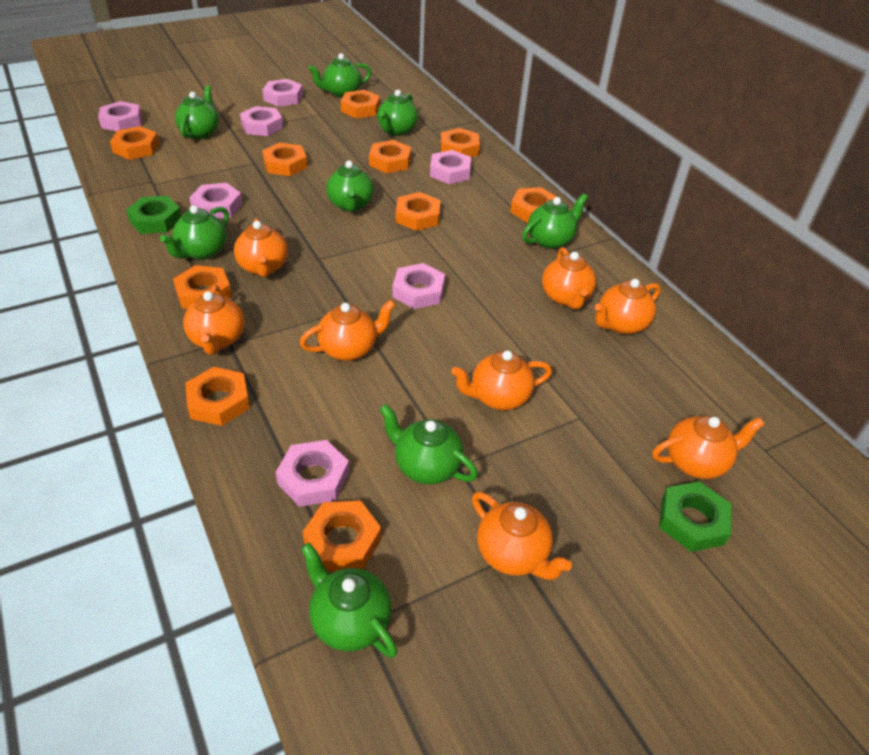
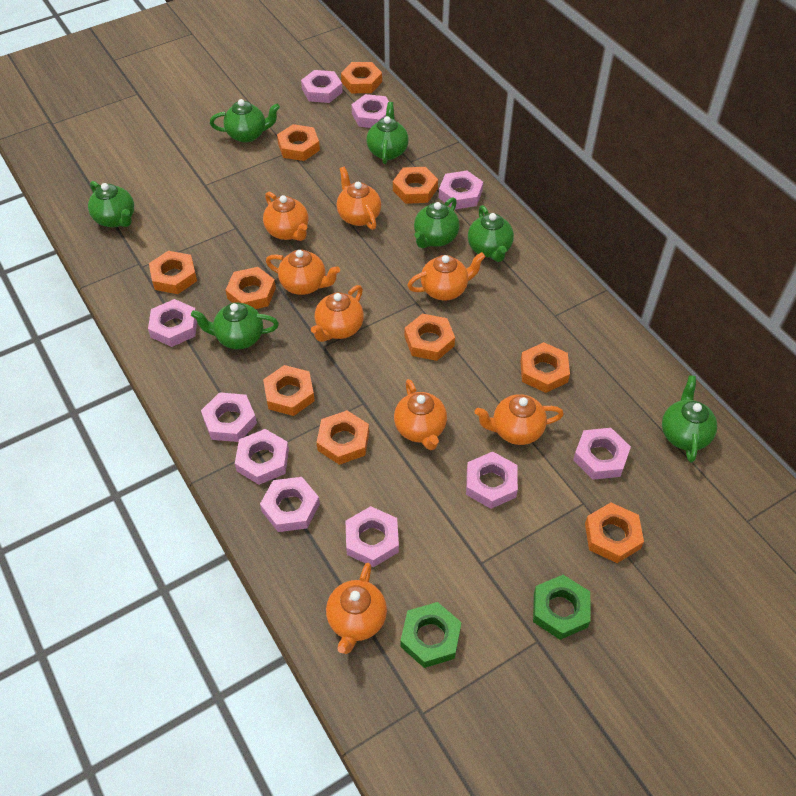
green teapot: 8 -> 7
pink nut: 7 -> 10

